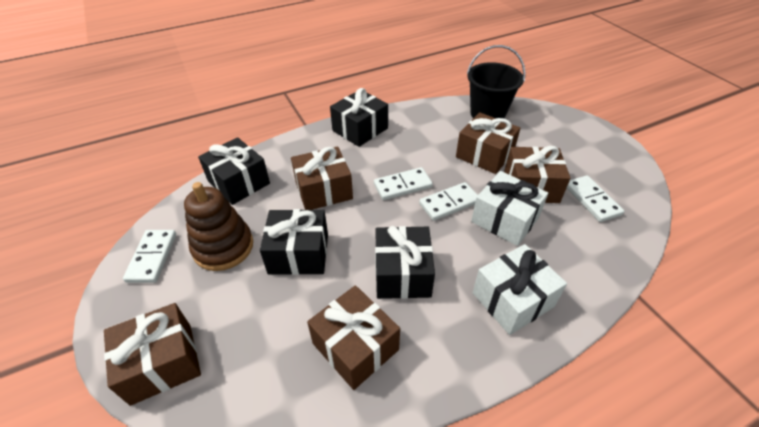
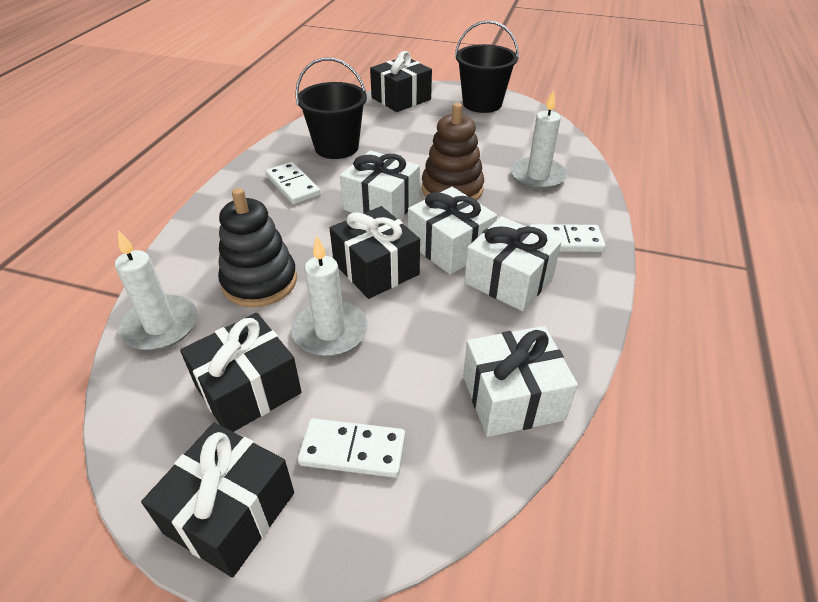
black bucket: 1 -> 2
black stacking toy: 0 -> 1
brown gift: 5 -> 0
white candle: 0 -> 3
white domino: 4 -> 3
white gift: 2 -> 4

